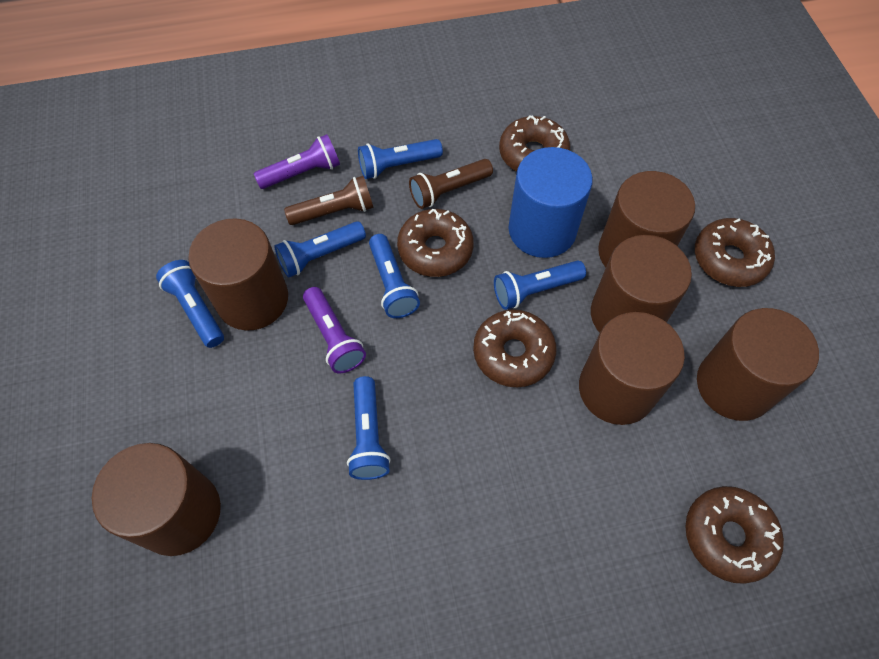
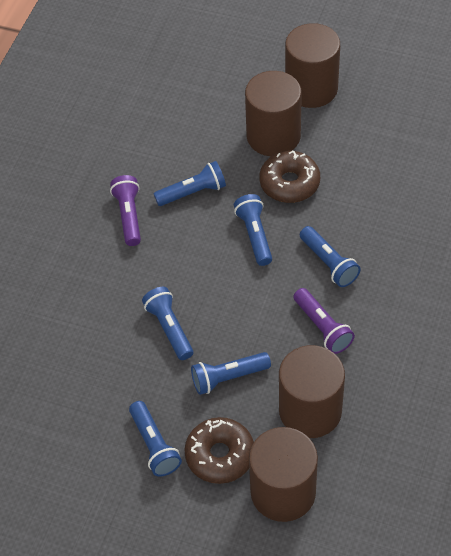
blue cylinder: 1 -> 0
brown cylinder: 6 -> 4
brown donut: 5 -> 2
brown flashlight: 2 -> 0

